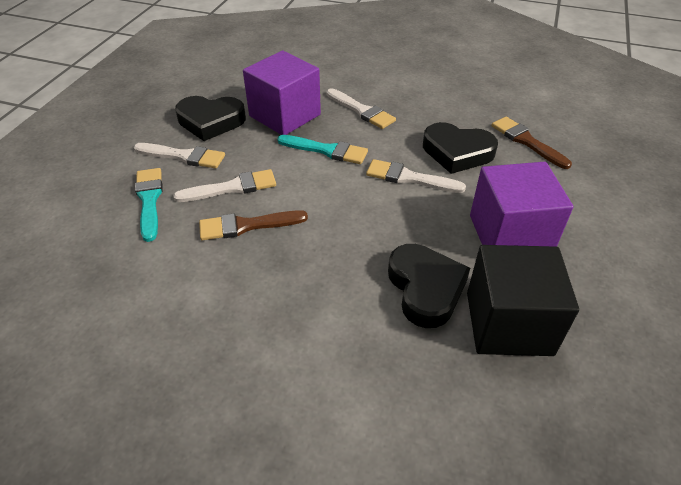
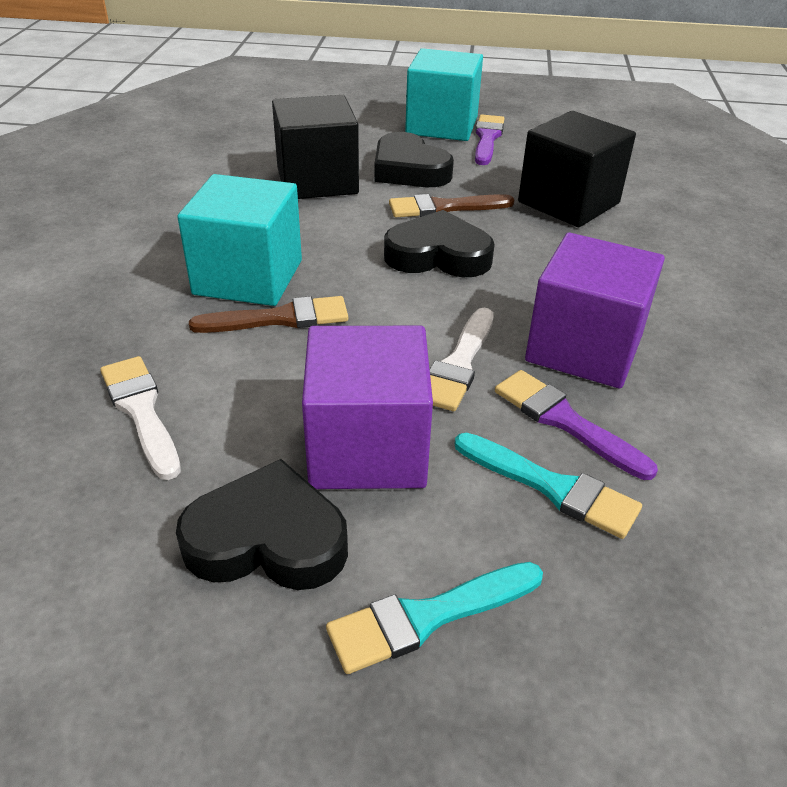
black cube: 1 -> 2
purple brush: 0 -> 2
turquoise cube: 0 -> 2
white brush: 4 -> 2

